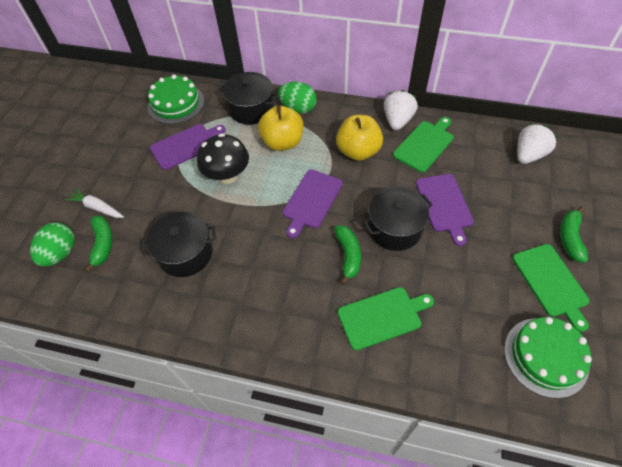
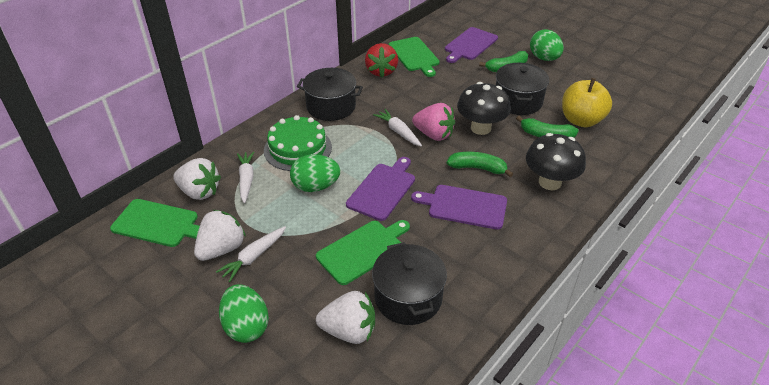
black mushroom: 1 -> 2
green cake: 2 -> 1
green egg: 2 -> 3
pink strawberry: 0 -> 1
red strawberry: 0 -> 1
white carrot: 1 -> 3
white strawberry: 2 -> 3
yellow apple: 2 -> 1

